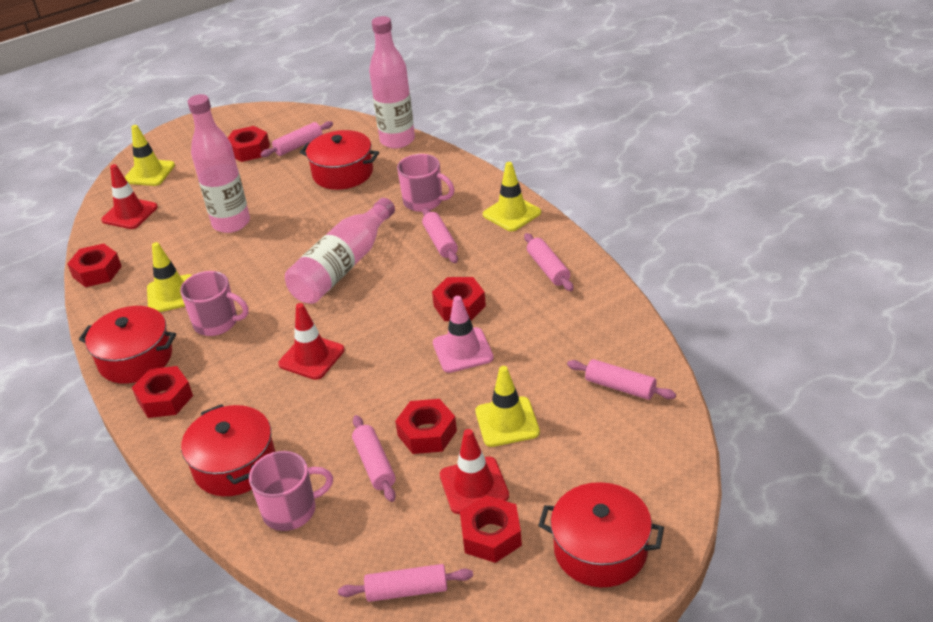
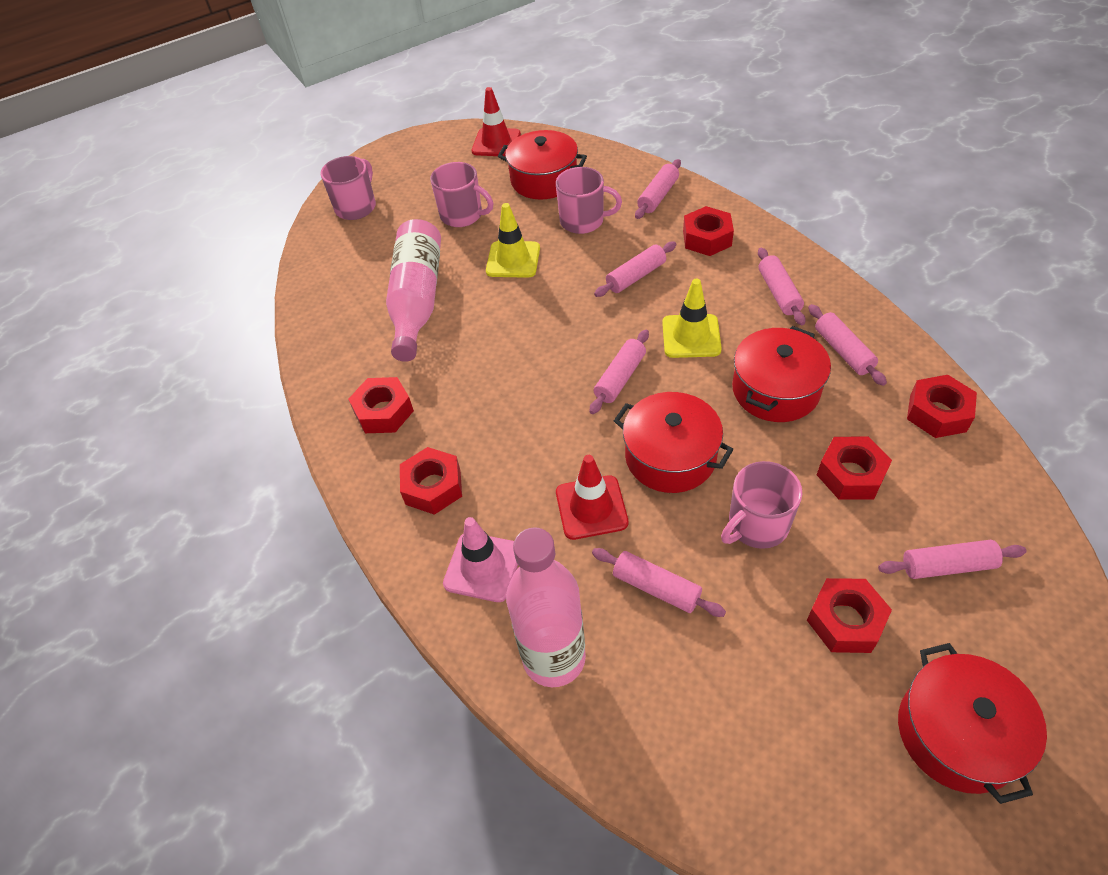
pink bottle: 3 -> 2
pink mug: 3 -> 4
pink rolling pin: 6 -> 7
red traffic cone: 3 -> 2
yellow traffic cone: 4 -> 2

